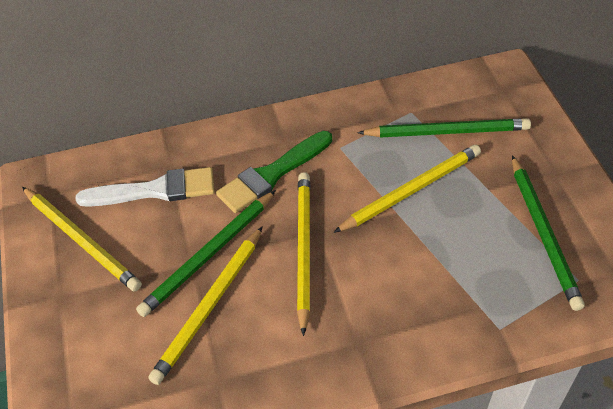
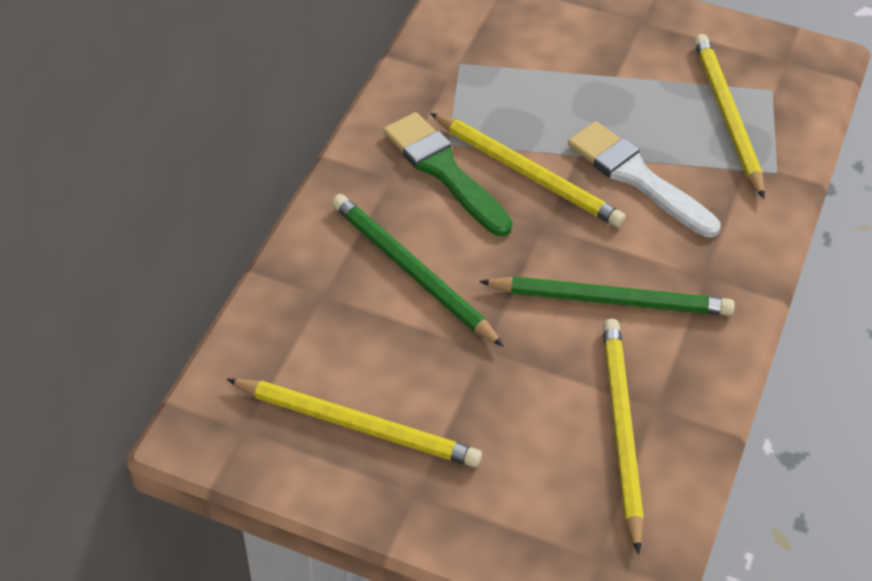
green pencil: 3 -> 2

